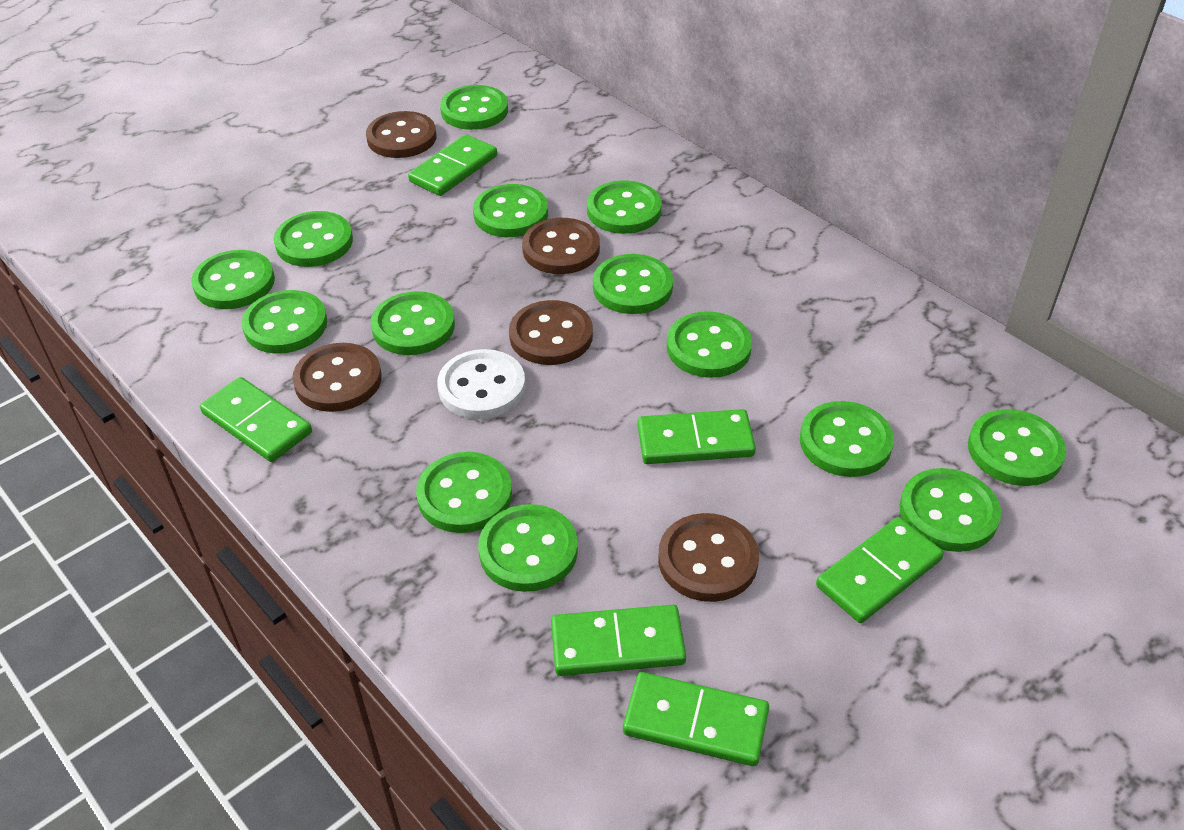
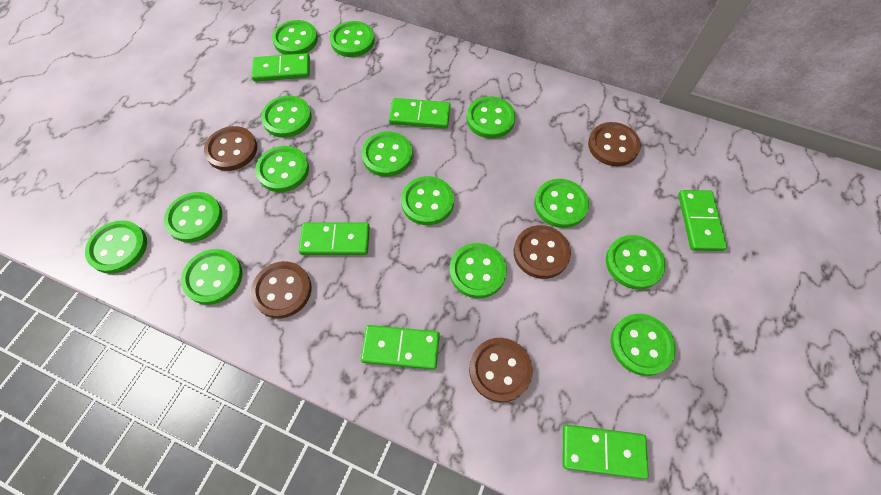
white button: 1 -> 0

